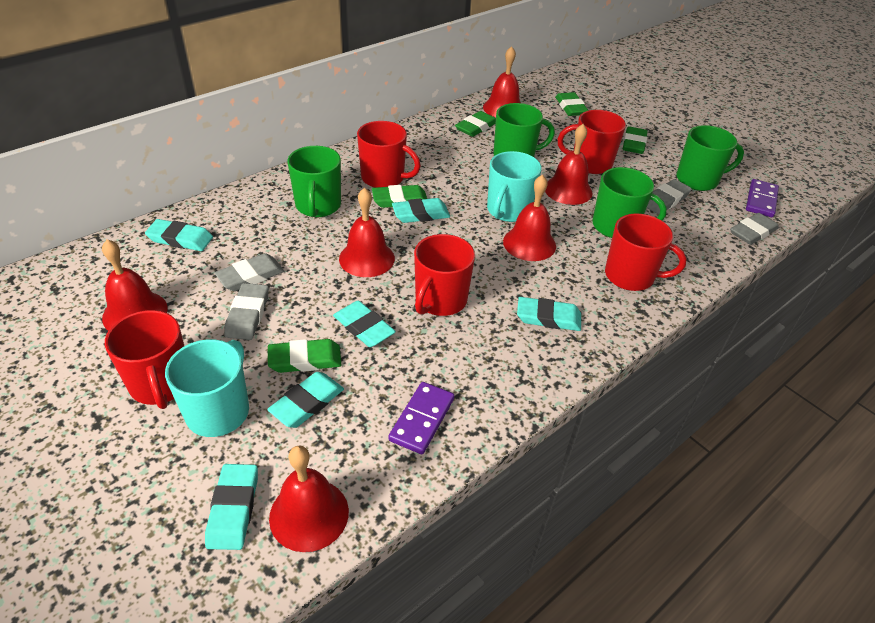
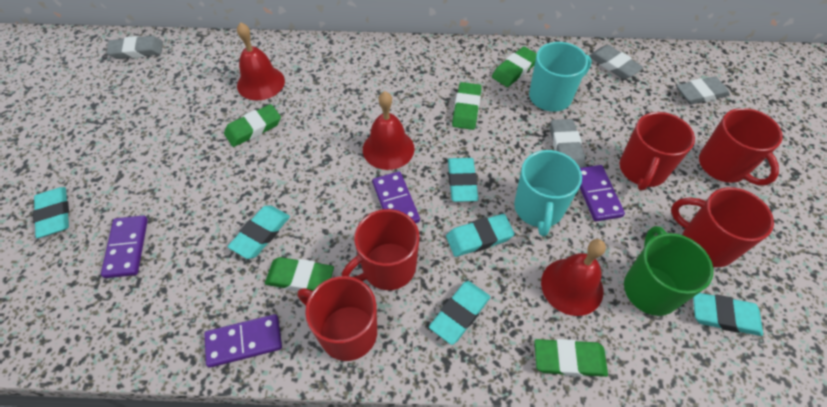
green mug: 4 -> 1
purple domino: 2 -> 4
red bell: 6 -> 3

